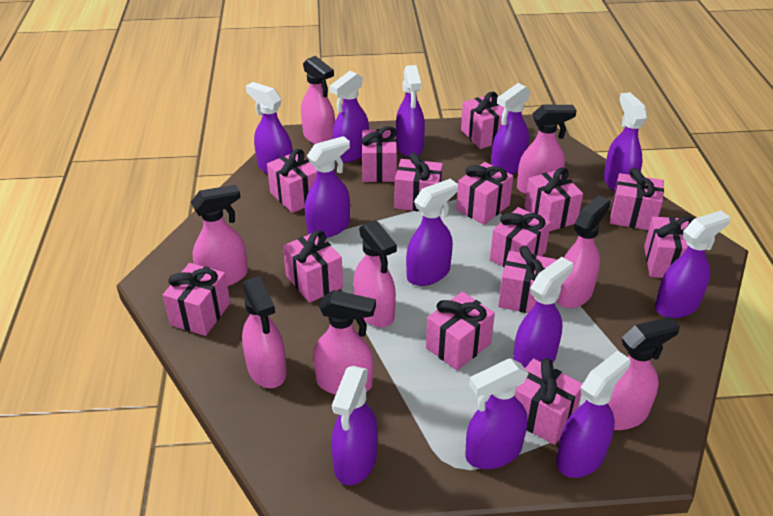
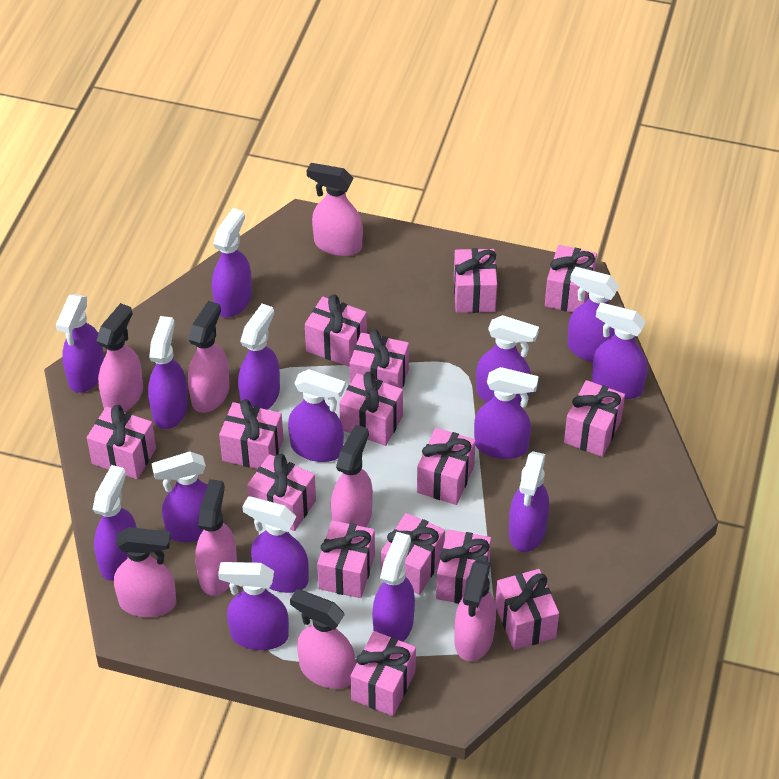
pink gift: 14 -> 15
purple spray bottle: 12 -> 15

